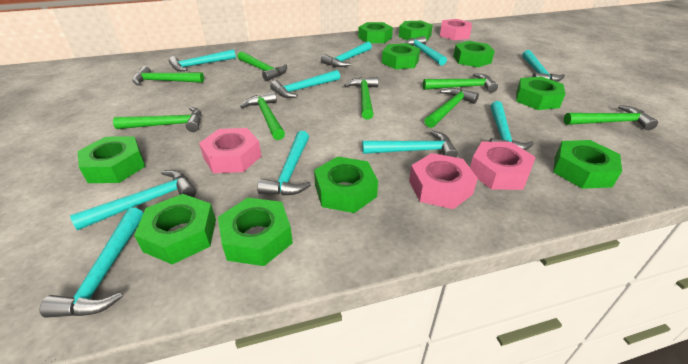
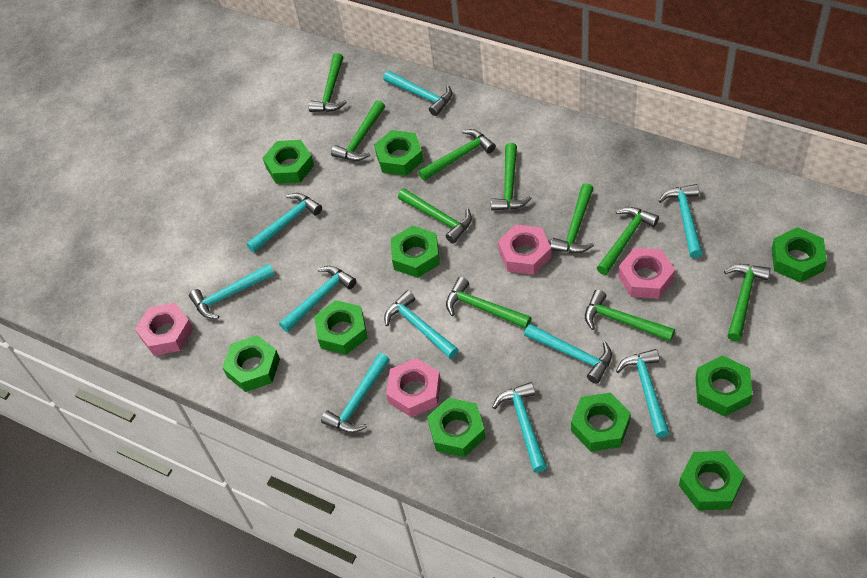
green hammer: 8 -> 10

